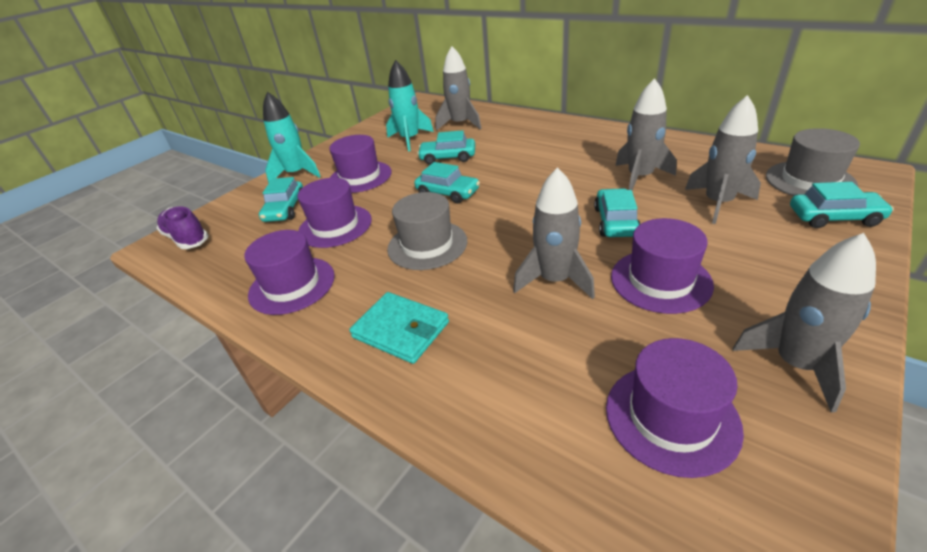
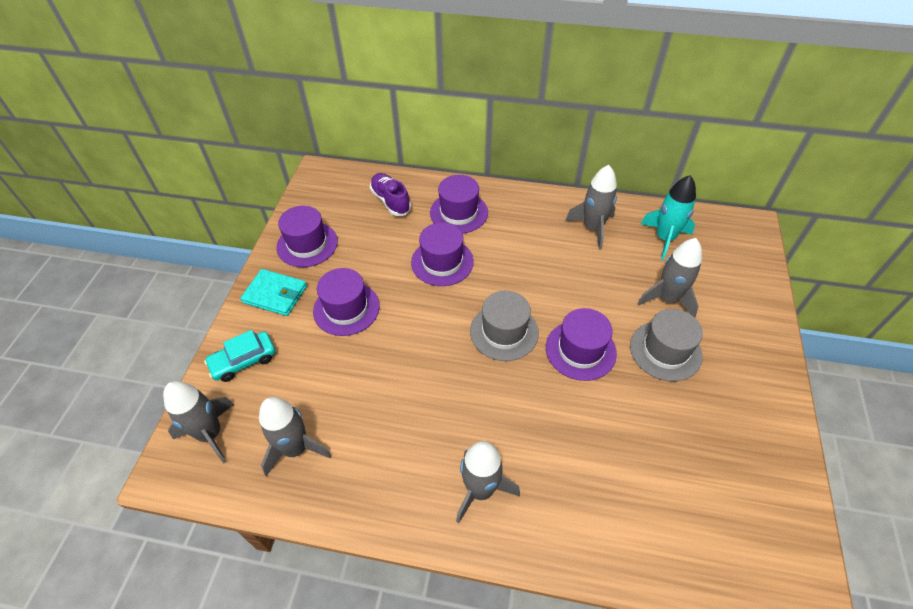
turquoise car: 5 -> 1
turquoise rocket: 2 -> 1

